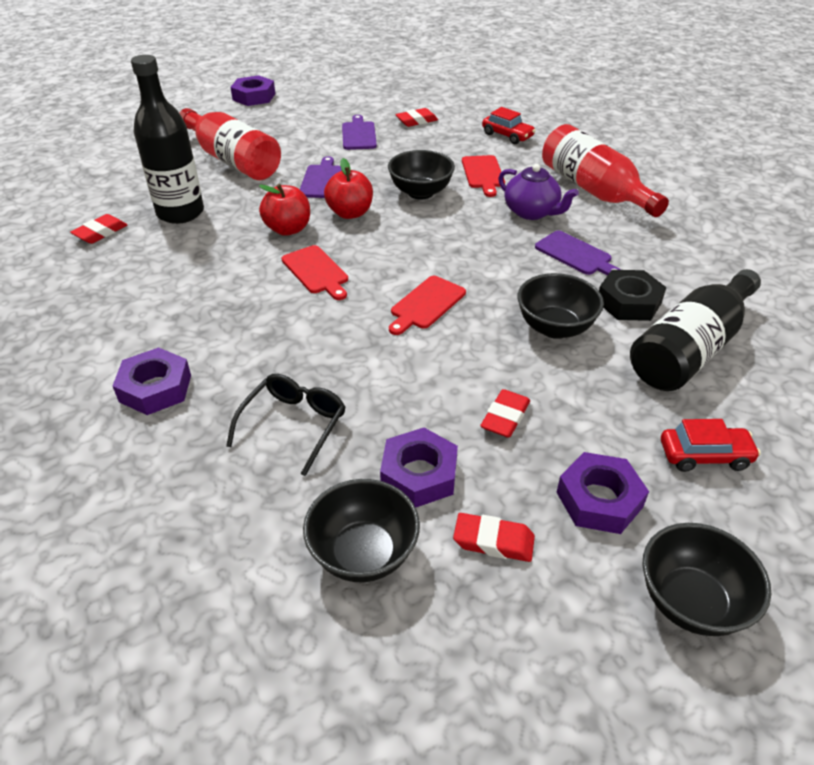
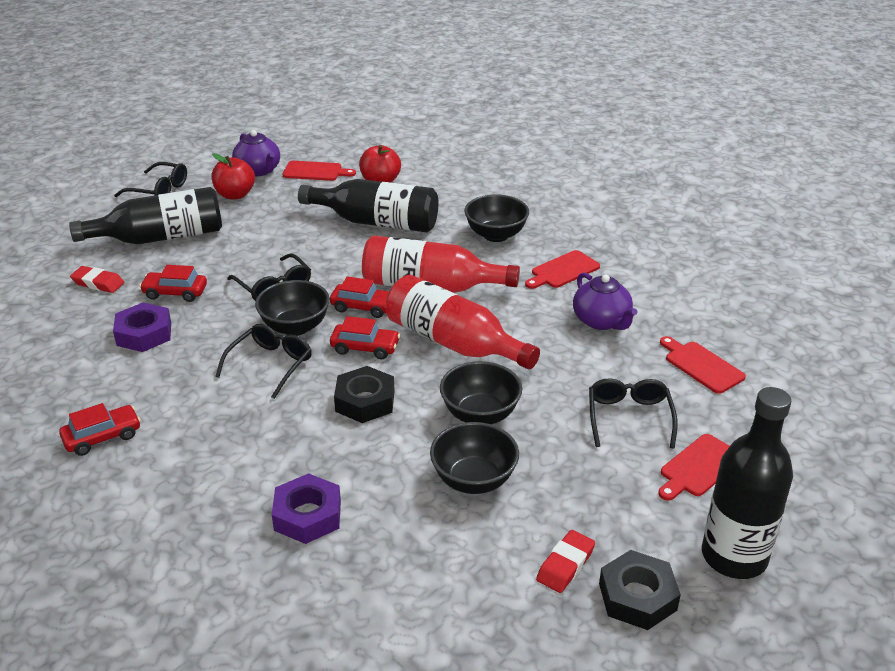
black bottle: 2 -> 3
black glasses: 1 -> 4
black nut: 1 -> 2
purple cutting board: 3 -> 0
purple nut: 4 -> 2
purple teapot: 1 -> 2
red car: 2 -> 4
red cutting board: 3 -> 4
red eraser: 4 -> 2

